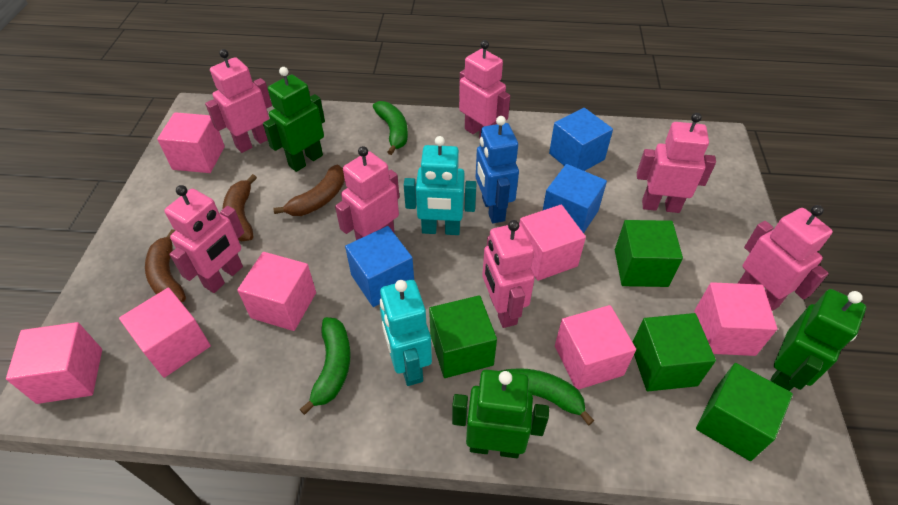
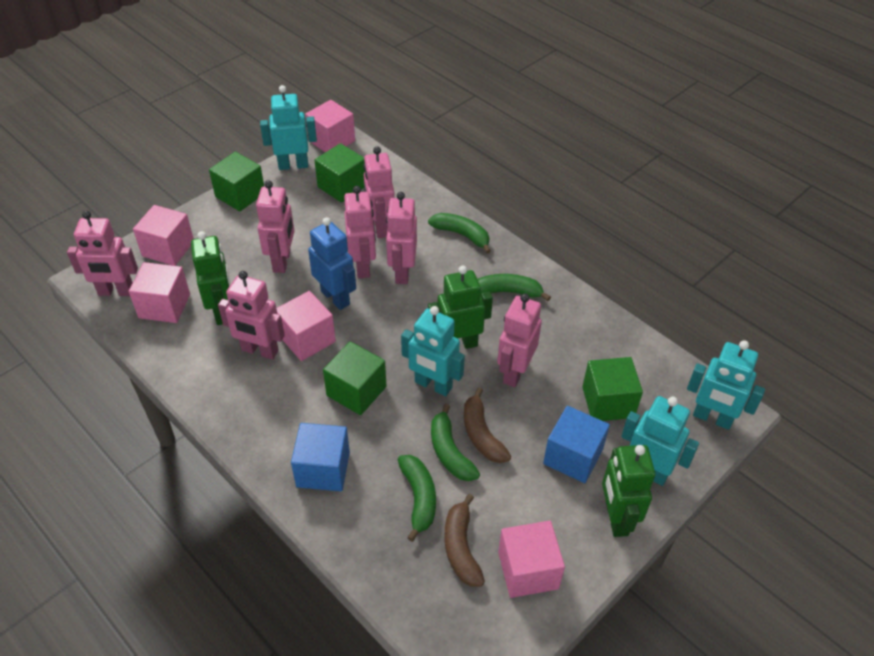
blue cube: 3 -> 2
brown banana: 3 -> 2
green banana: 3 -> 4
pink cube: 7 -> 5
turquoise robot: 2 -> 4

